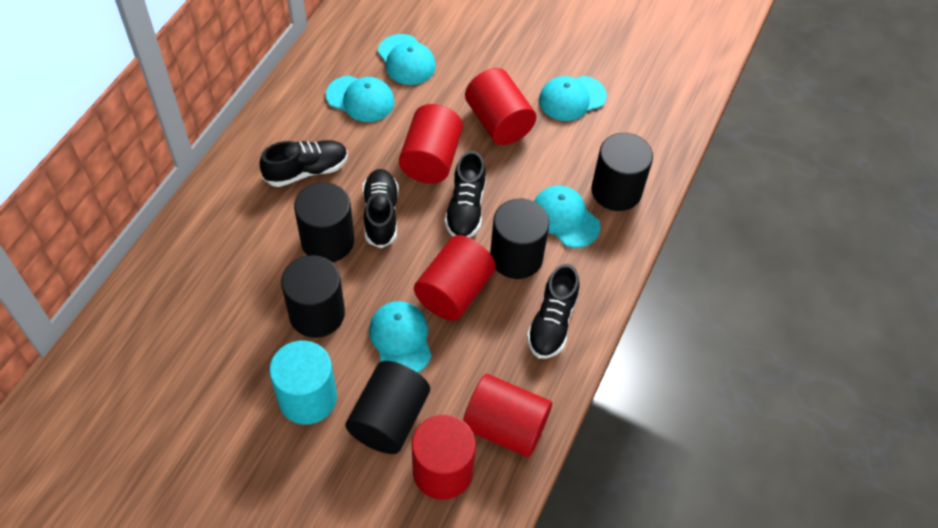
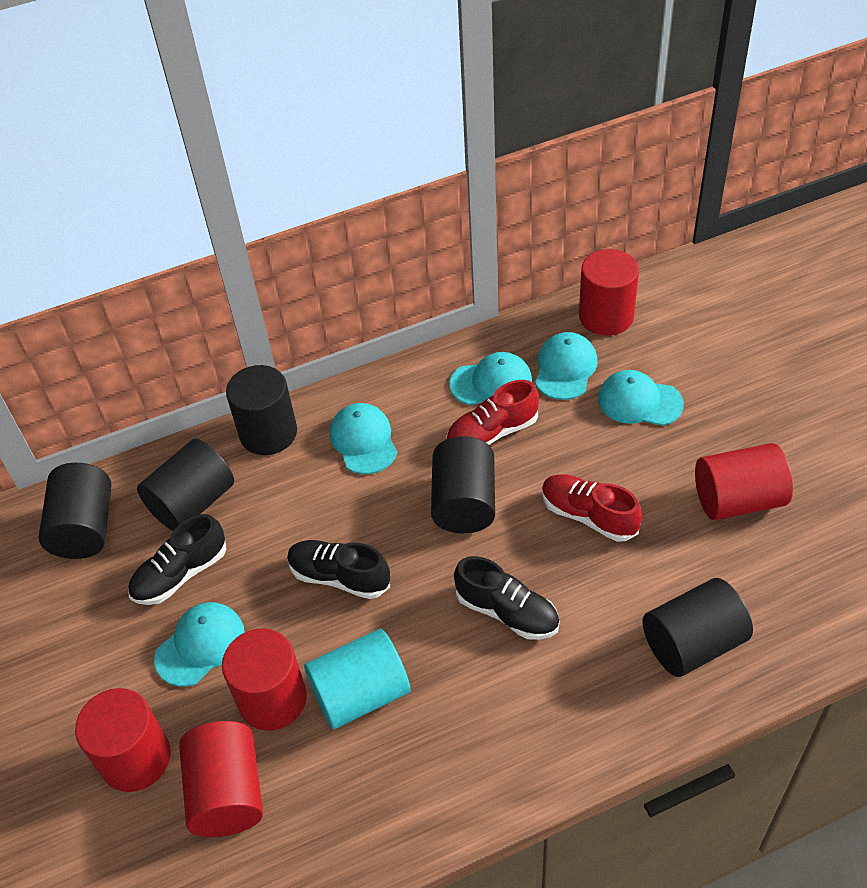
black shoe: 4 -> 3
red shoe: 0 -> 2

